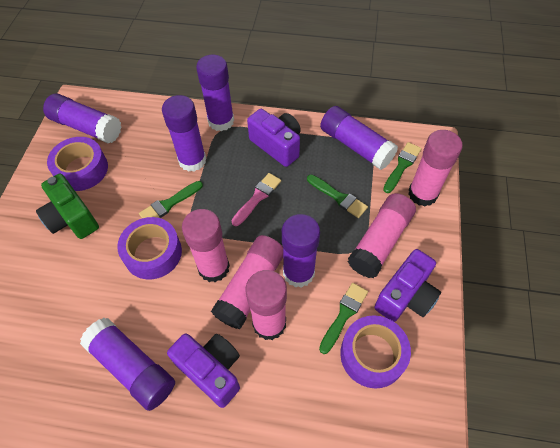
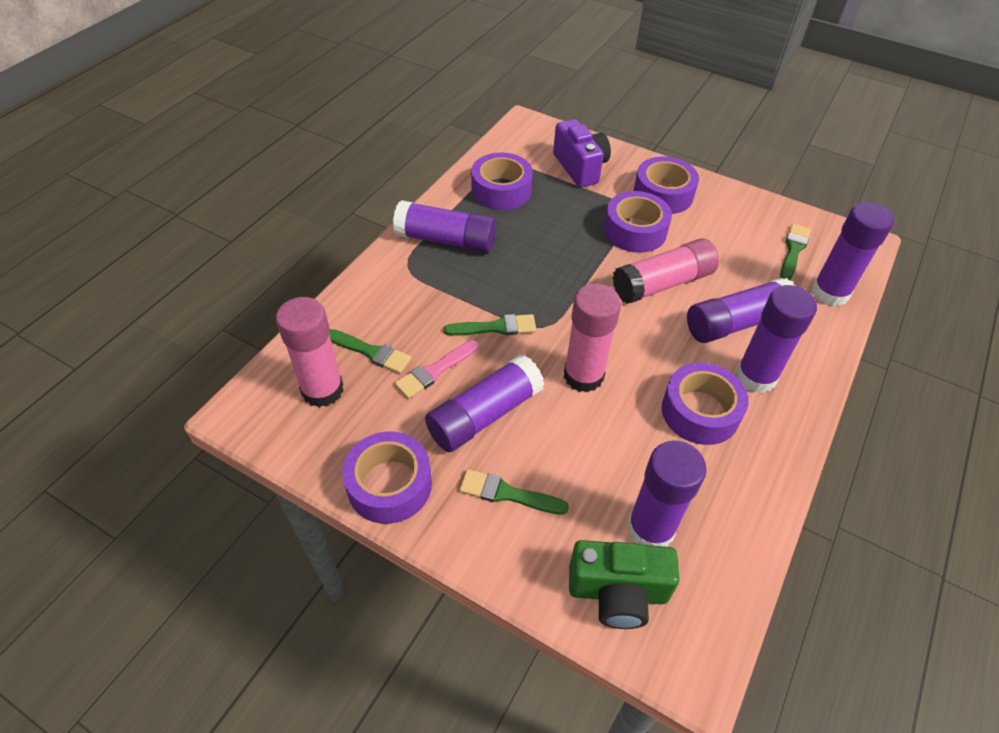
pink glue stick: 5 -> 3
purple camera: 3 -> 1
purple tape: 3 -> 5

